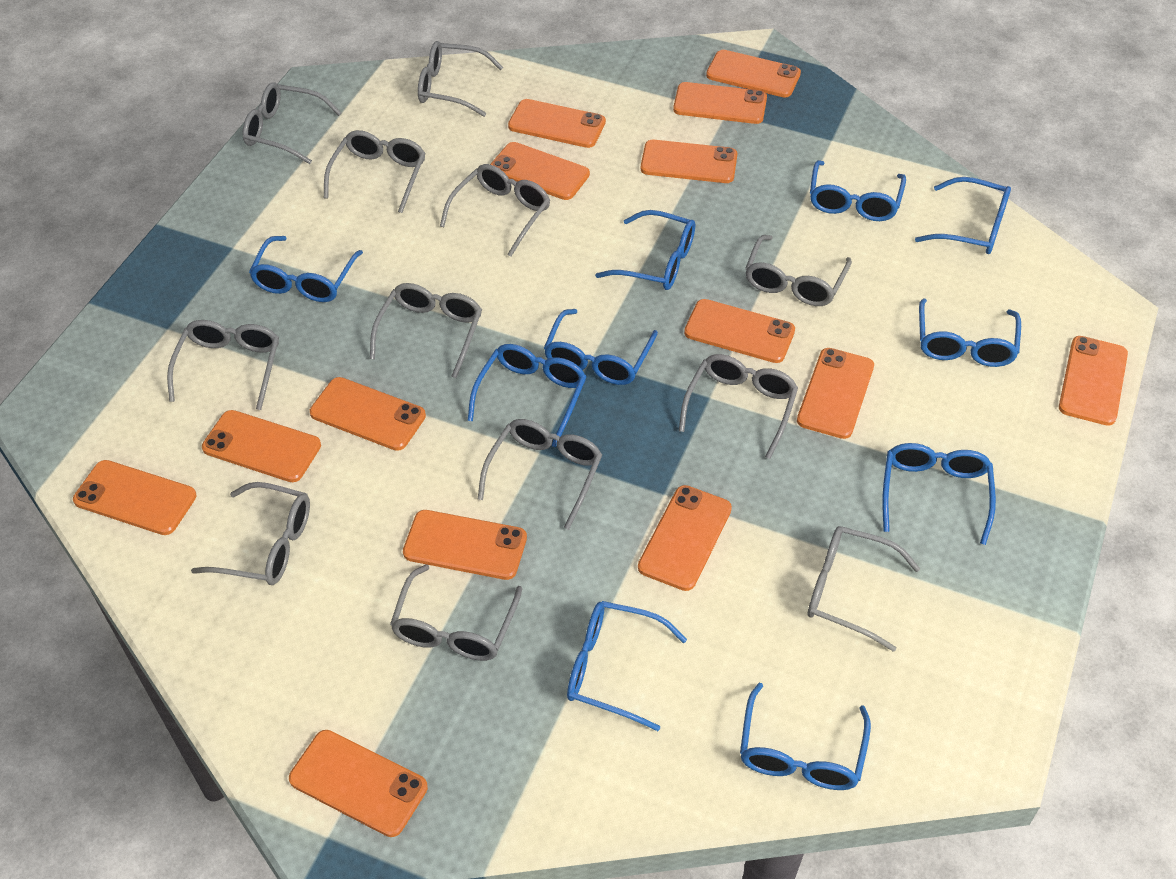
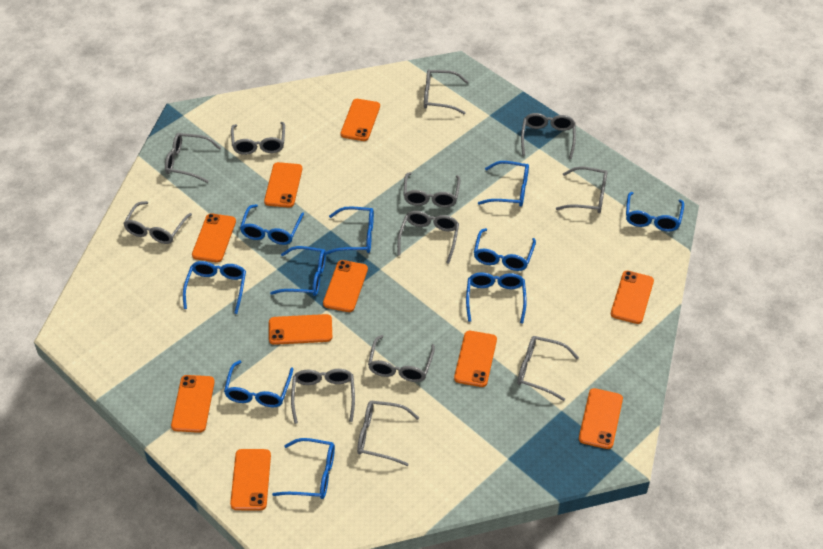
orange phone: 14 -> 10

